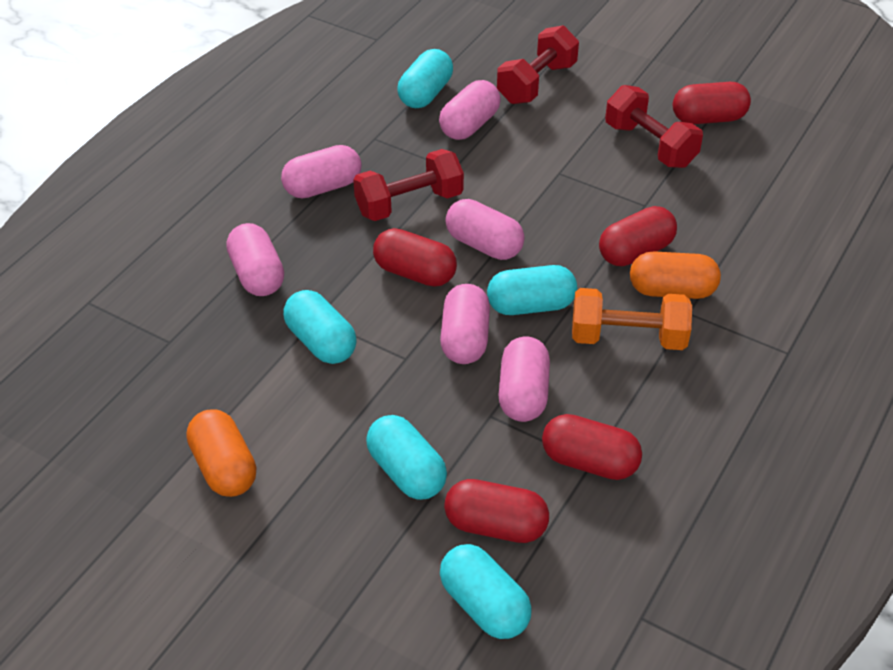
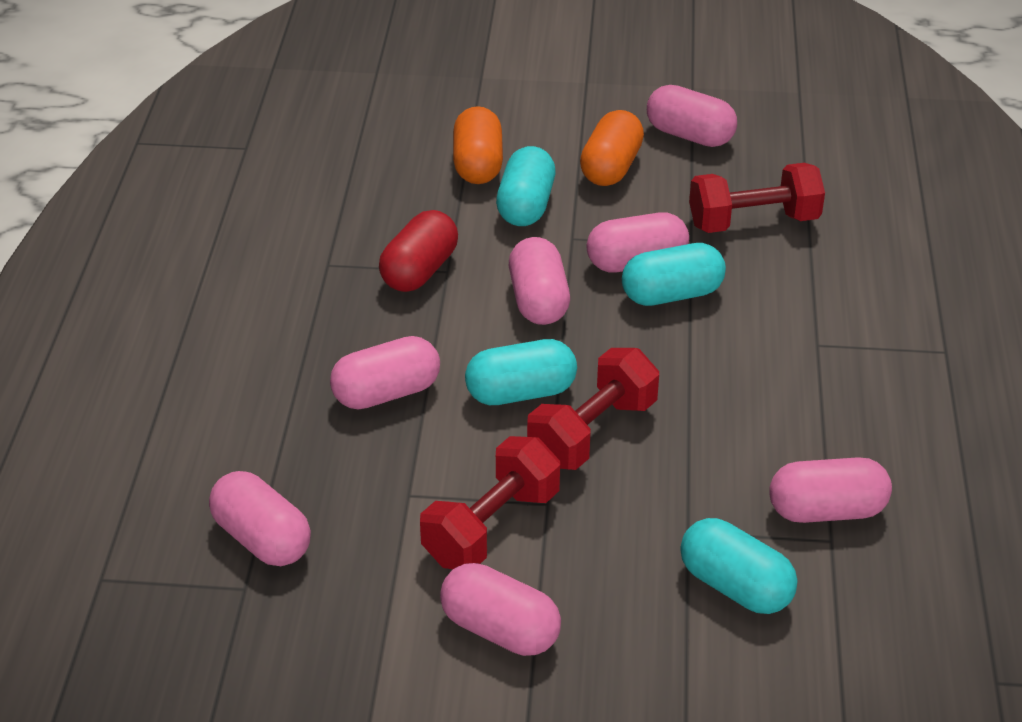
orange dumbbell: 1 -> 0
pink capsule: 6 -> 7
red capsule: 5 -> 1
turquoise capsule: 5 -> 4

